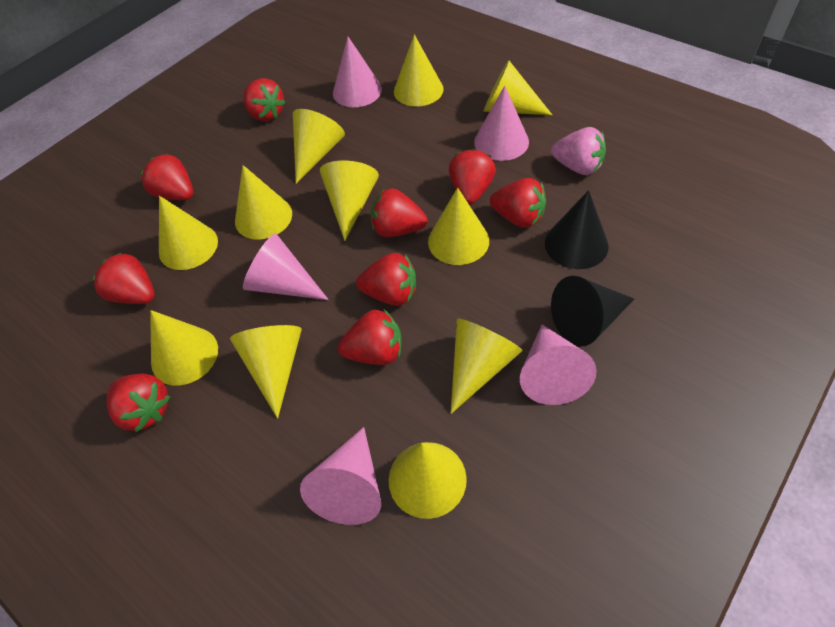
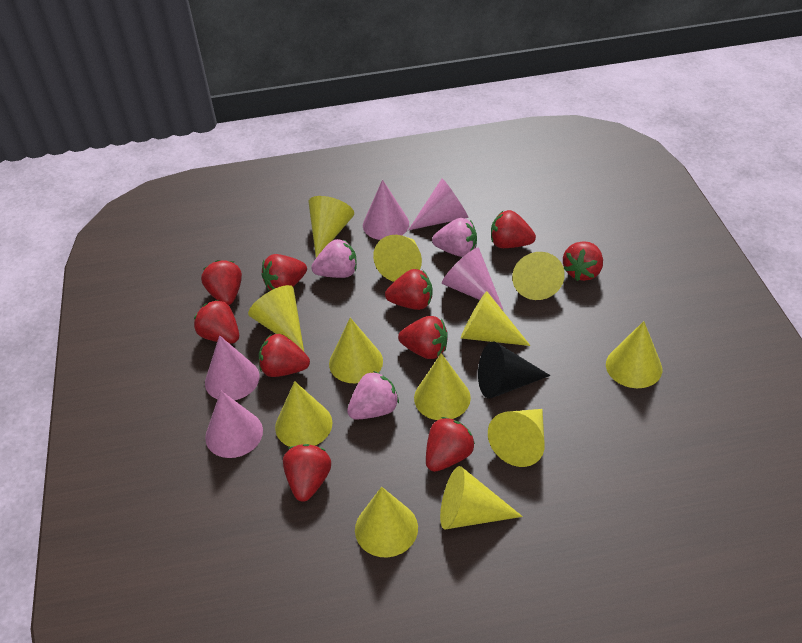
black cone: 2 -> 1
pink strawberry: 1 -> 3
red strawberry: 9 -> 10
yellow cone: 11 -> 12

